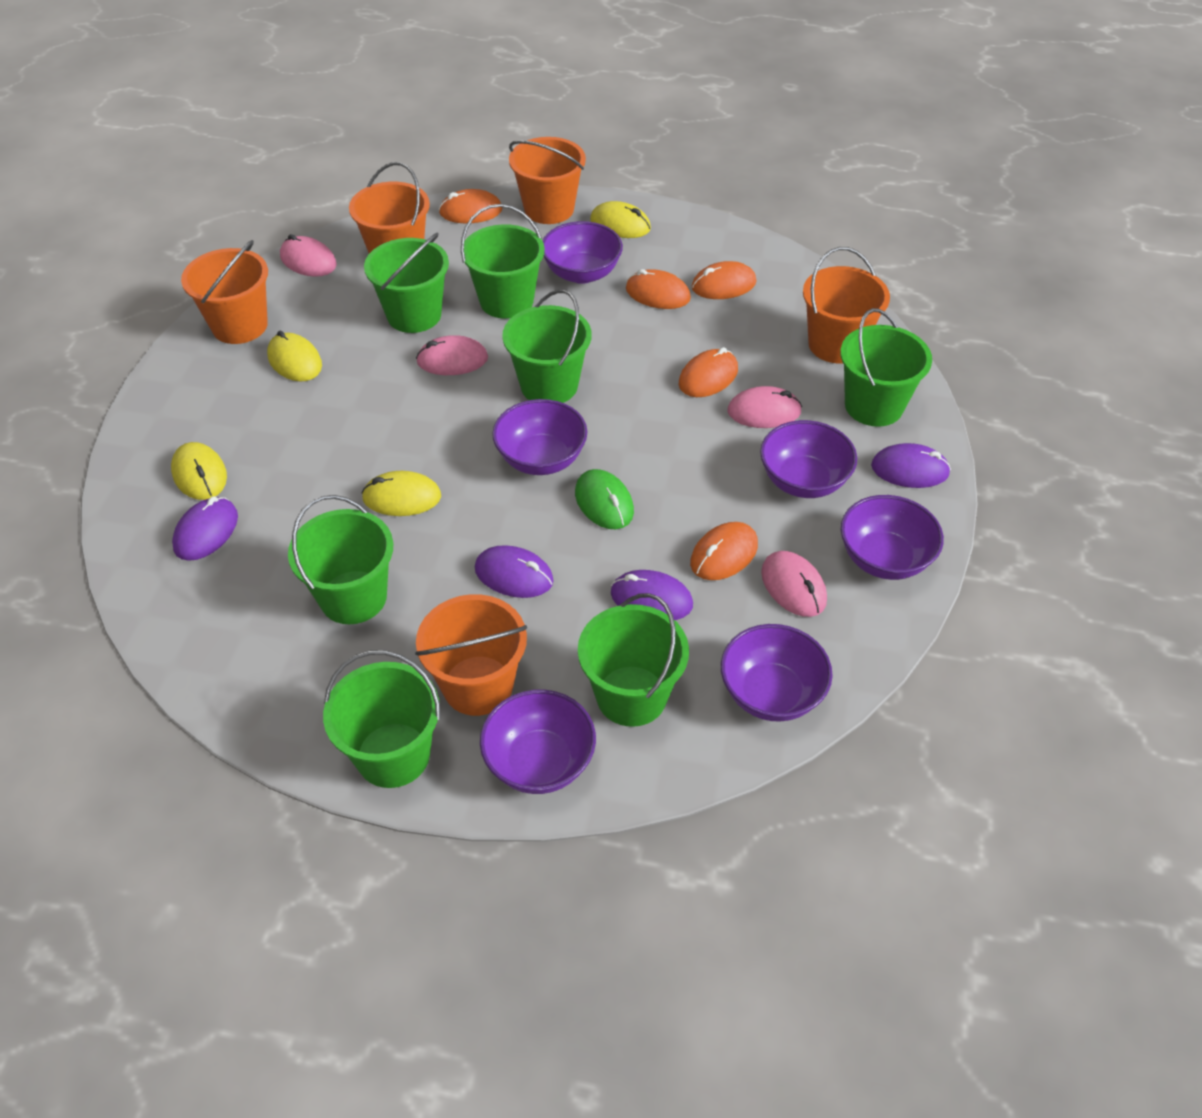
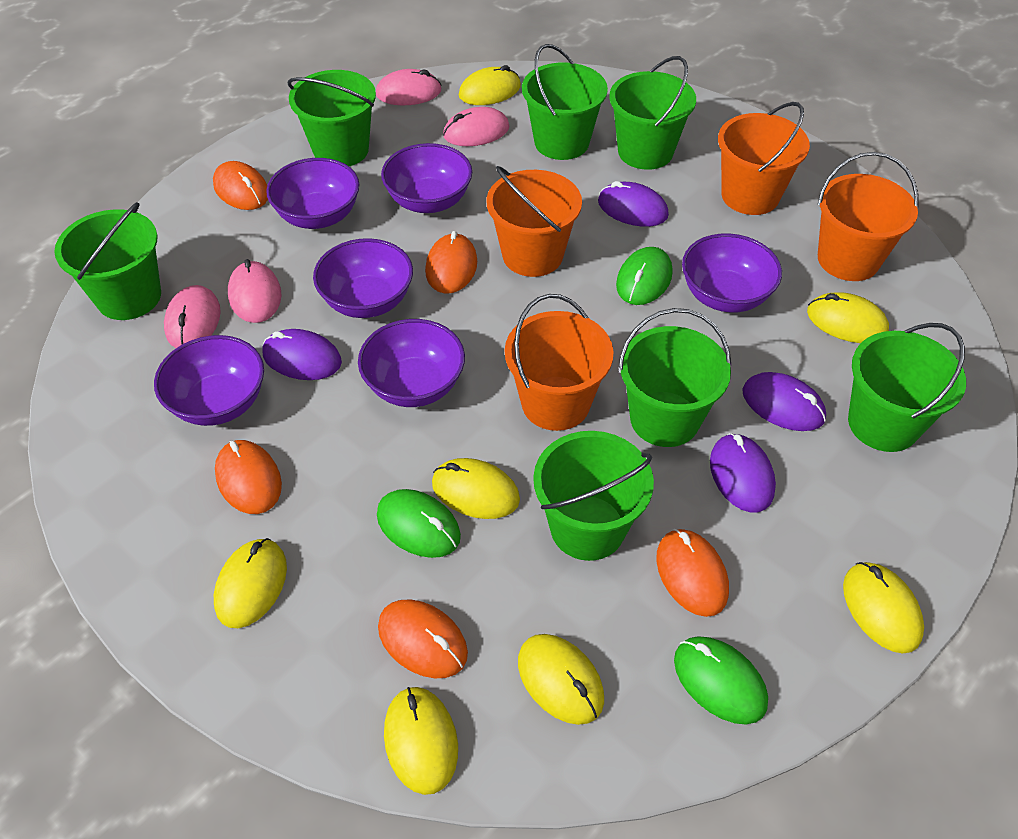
green mouse: 1 -> 3
orange bucket: 5 -> 4
yellow mouse: 4 -> 7

